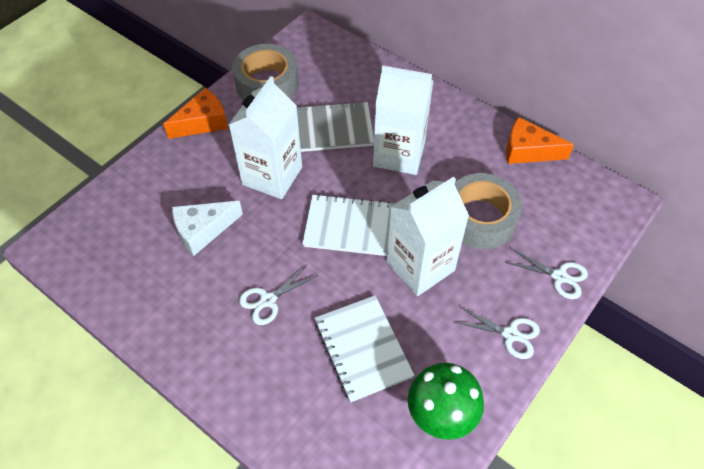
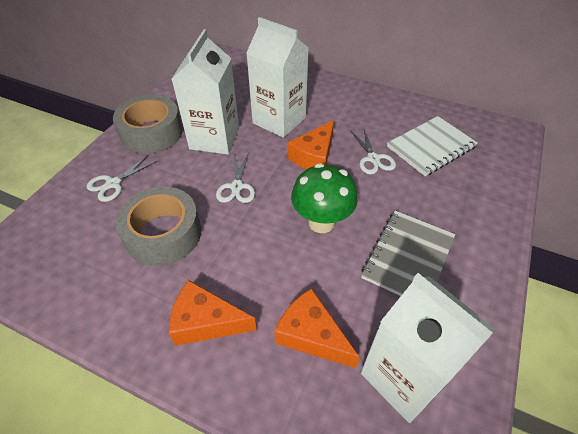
orange cheese: 2 -> 3
white cheese: 1 -> 0
white notebook: 2 -> 1

